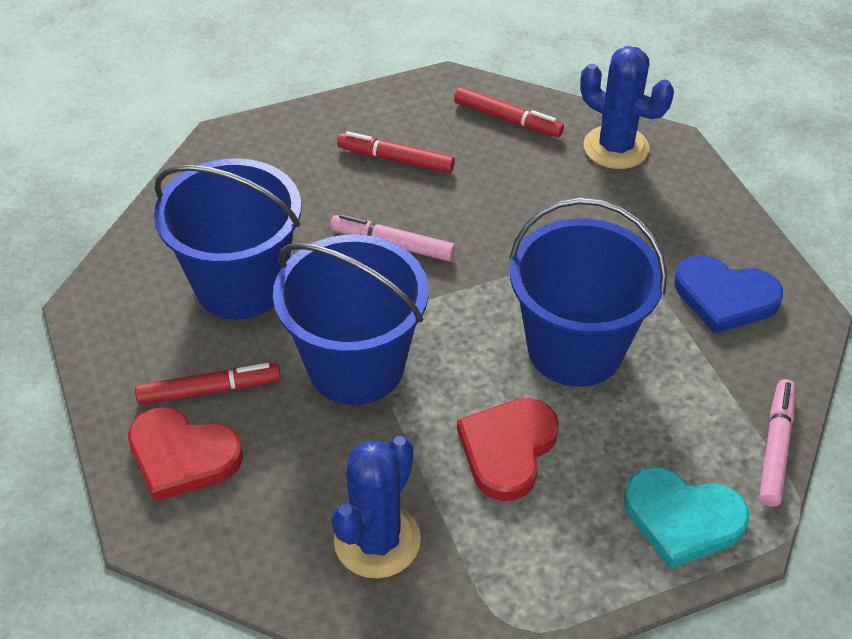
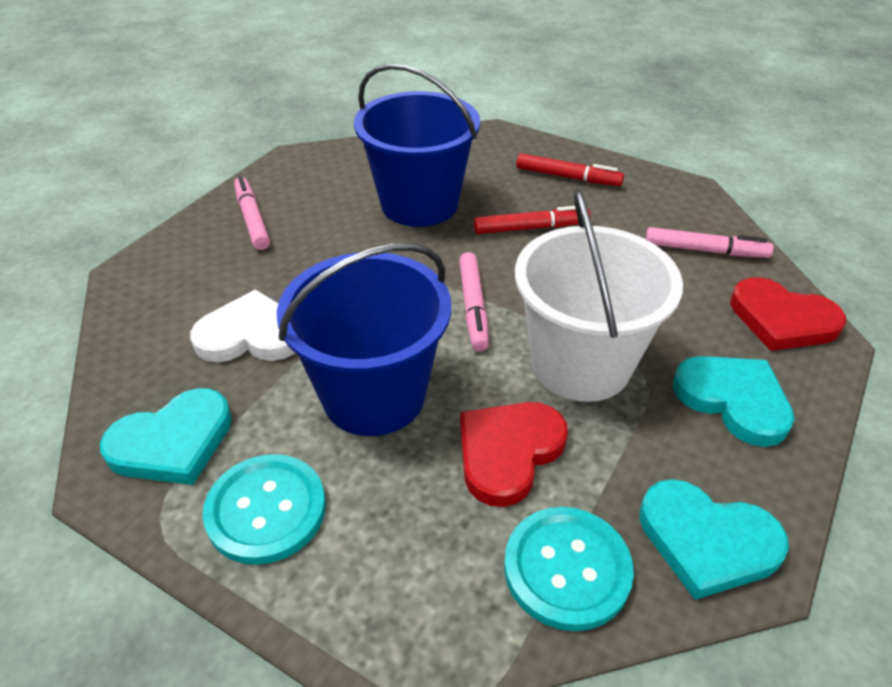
blue bucket: 3 -> 2
blue cactus: 2 -> 0
blue heart: 1 -> 0
pink marker: 2 -> 3
red marker: 3 -> 2
turquoise button: 0 -> 2
turquoise heart: 1 -> 3
white bucket: 0 -> 1
white heart: 0 -> 1

